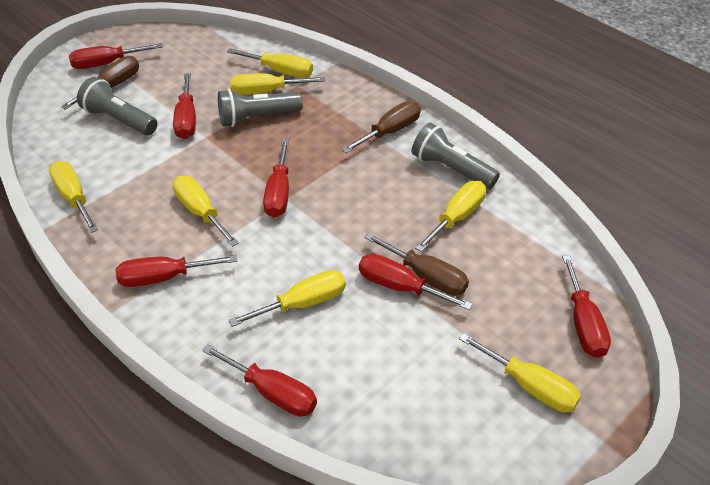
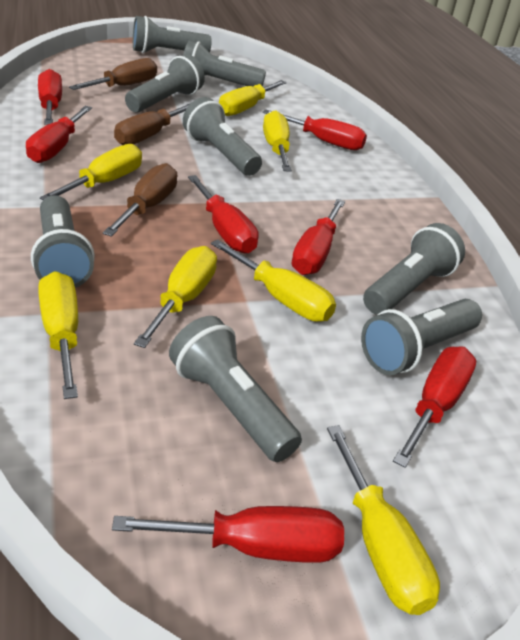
grey flashlight: 3 -> 8

